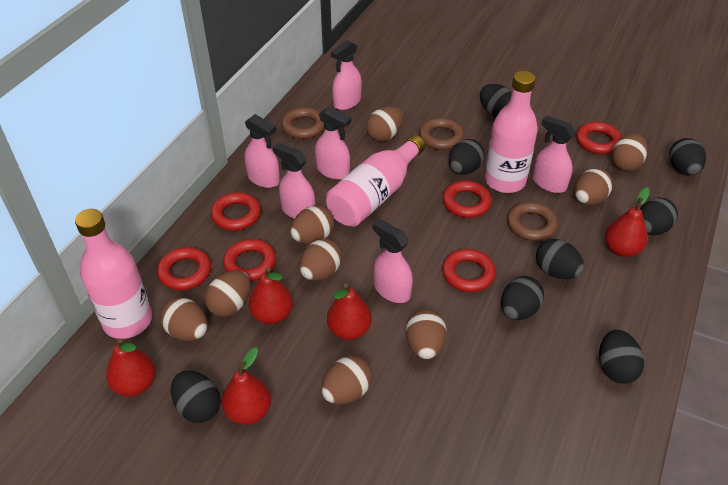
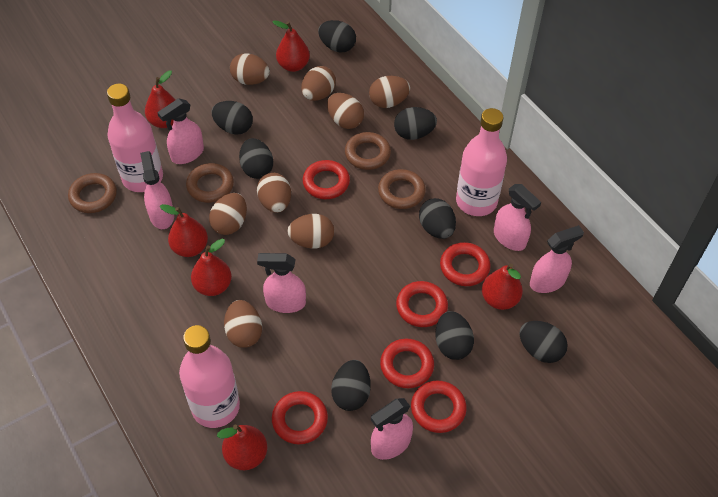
brown egg: 9 -> 8
brown ring: 3 -> 4
red pear: 5 -> 6

